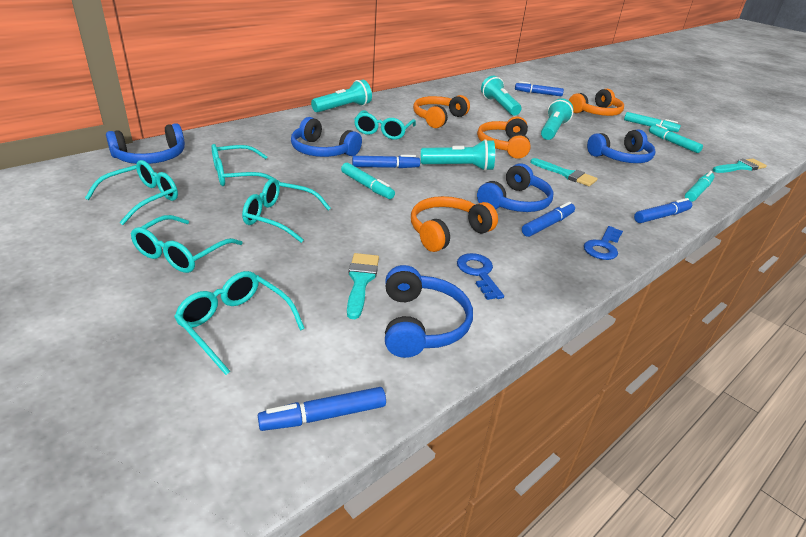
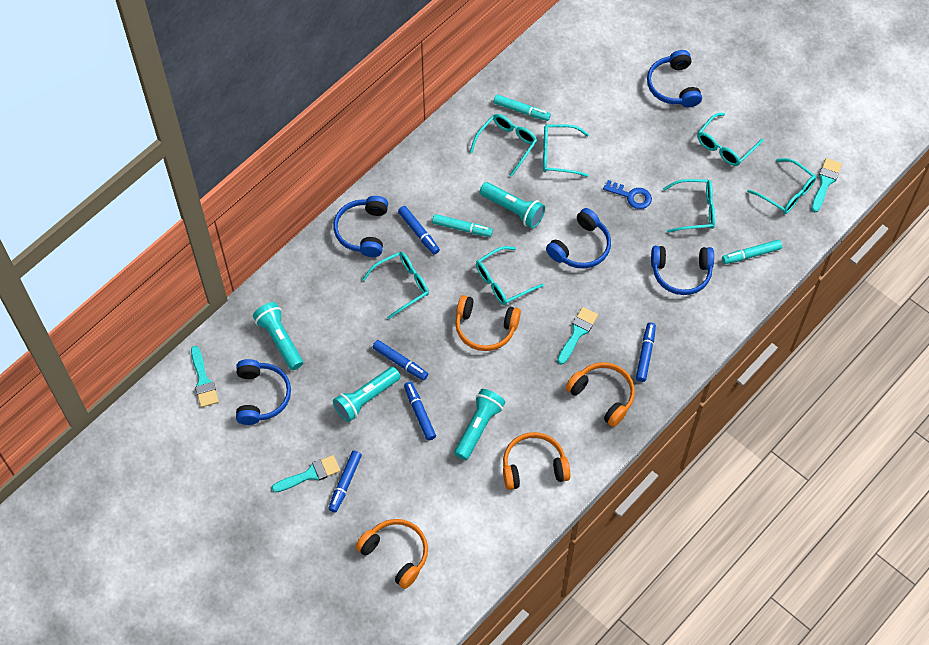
blue key: 2 -> 1
turquoise brush: 3 -> 4
turquoise glasses: 6 -> 7
turquoise marker: 4 -> 3

